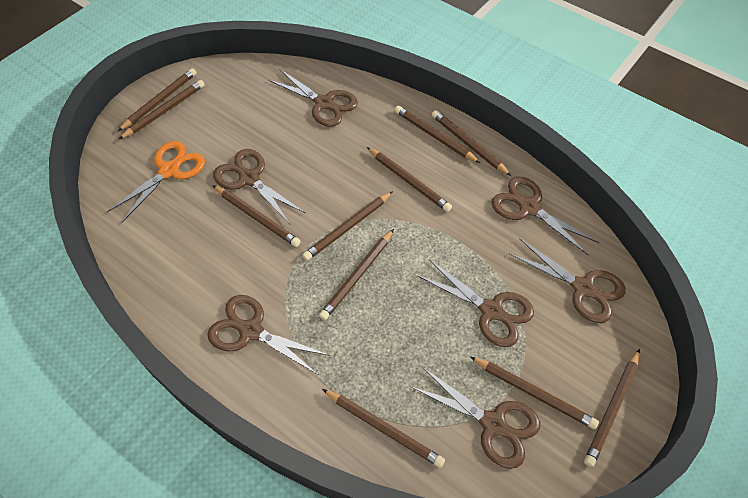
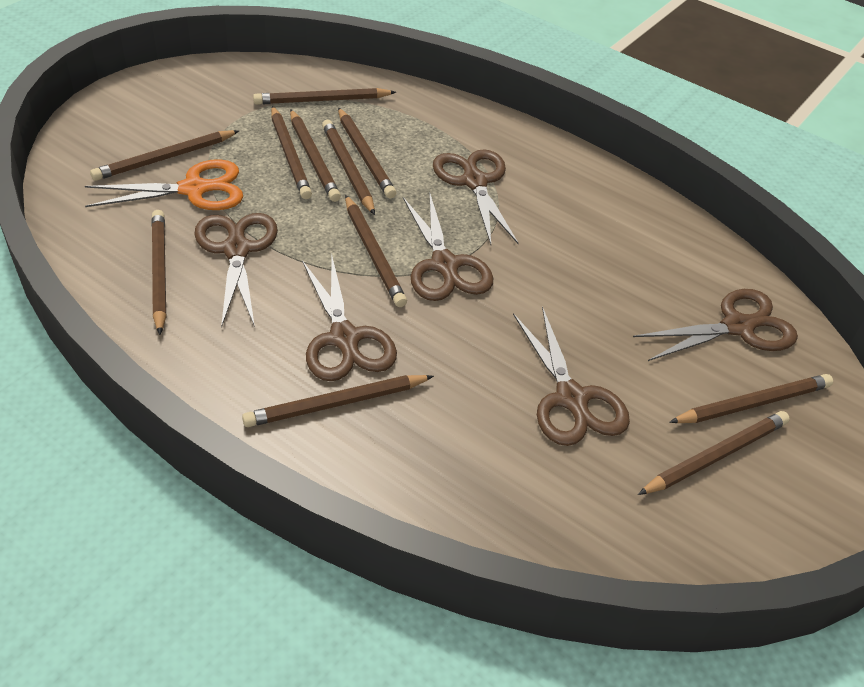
brown scissors: 7 -> 6

